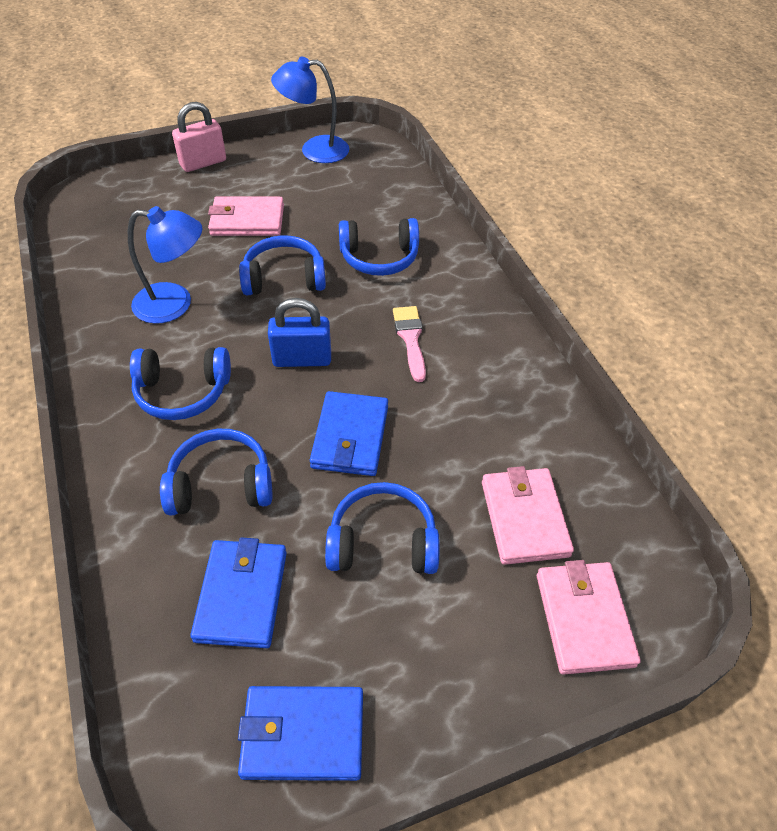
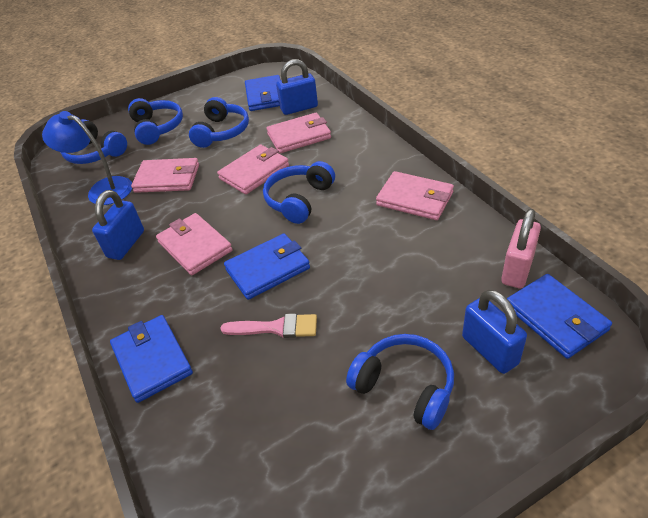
blue lamp: 2 -> 1
blue padlock: 1 -> 3
blue wallet: 3 -> 4
pink wallet: 3 -> 5

